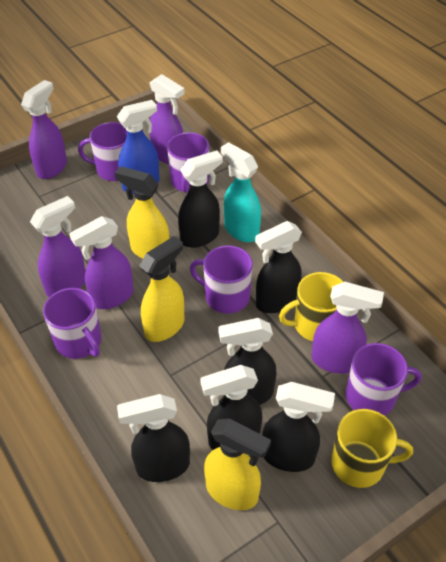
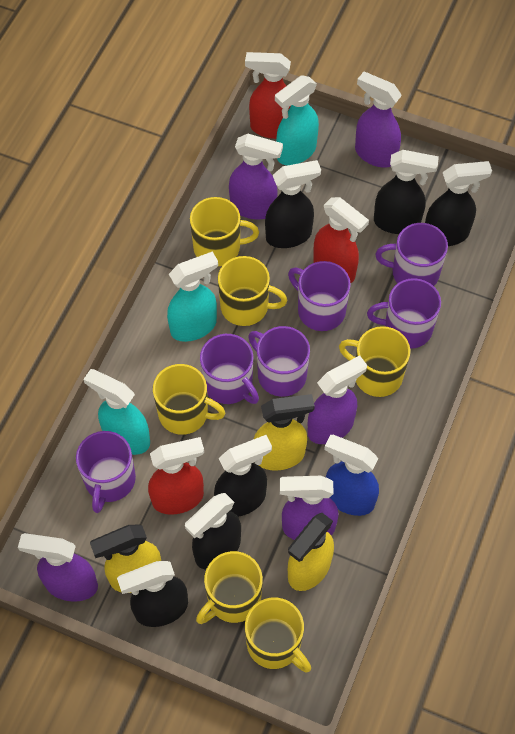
purple mug: 5 -> 6
red spray bottle: 0 -> 3
turquoise spray bottle: 1 -> 3
yellow mug: 2 -> 6

